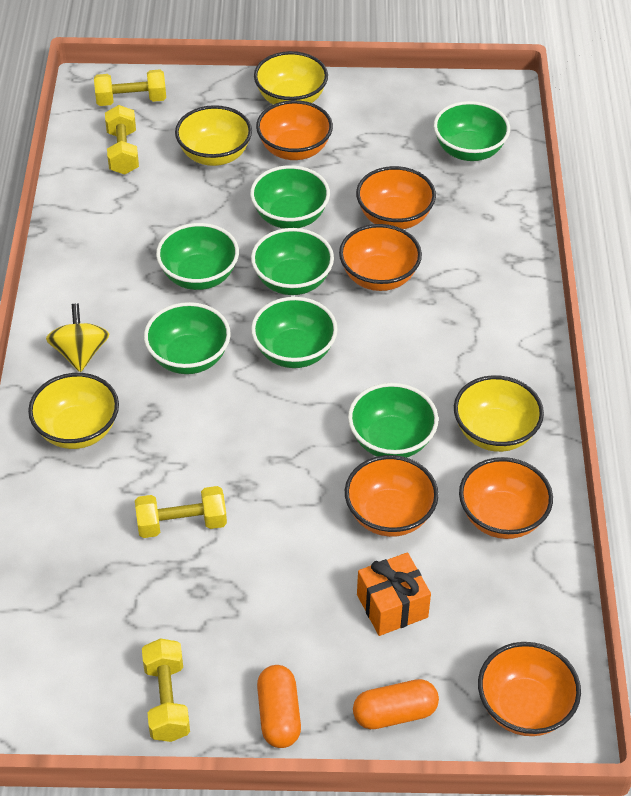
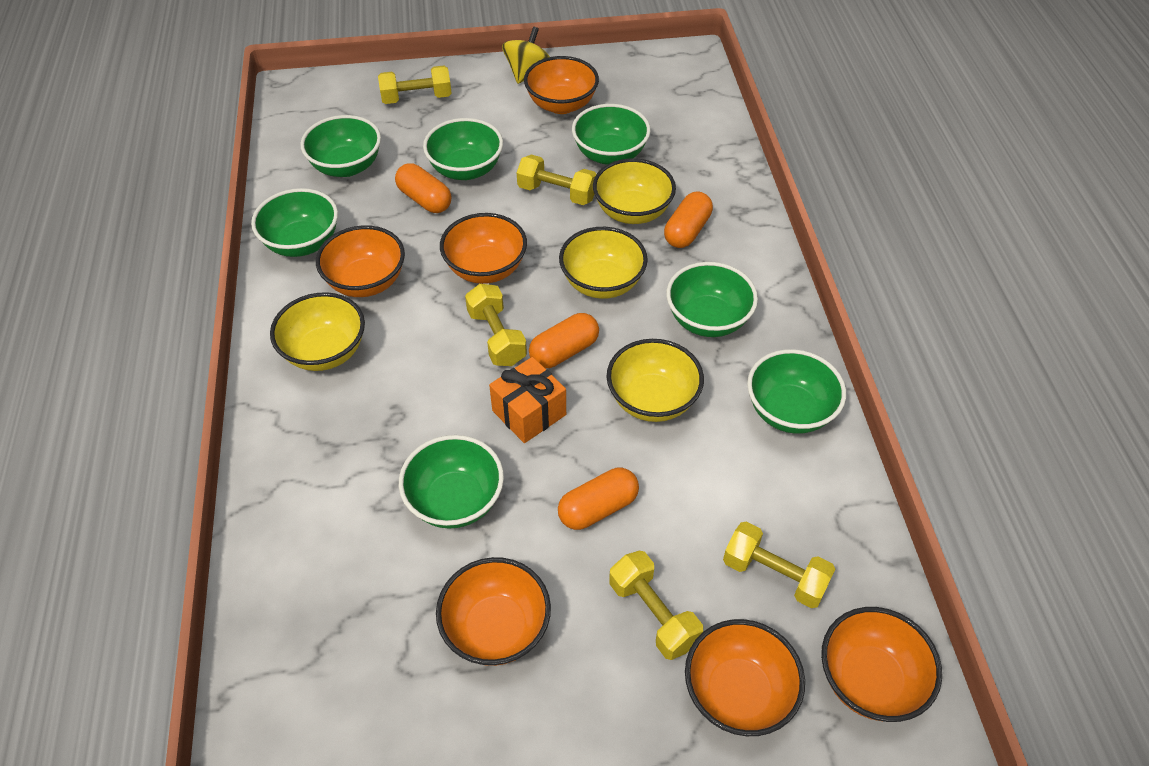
orange capsule: 2 -> 4
yellow dumbbell: 4 -> 5

